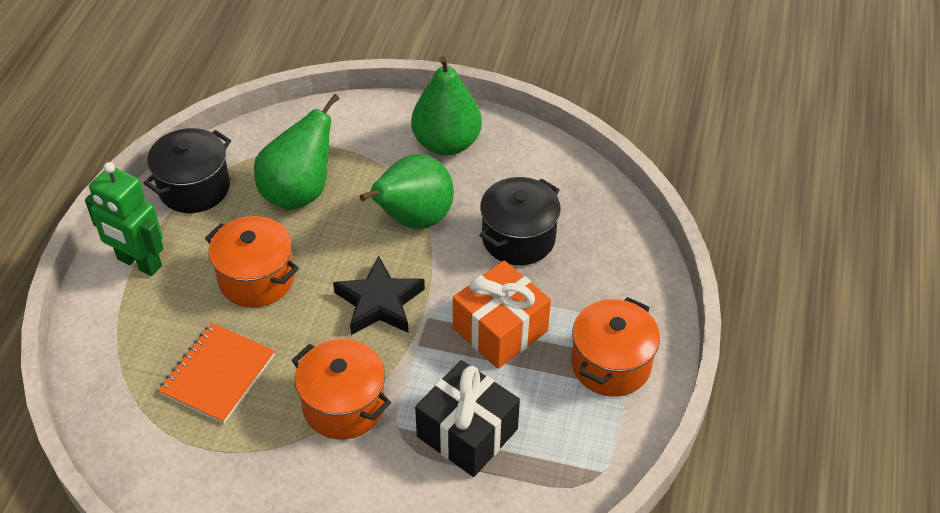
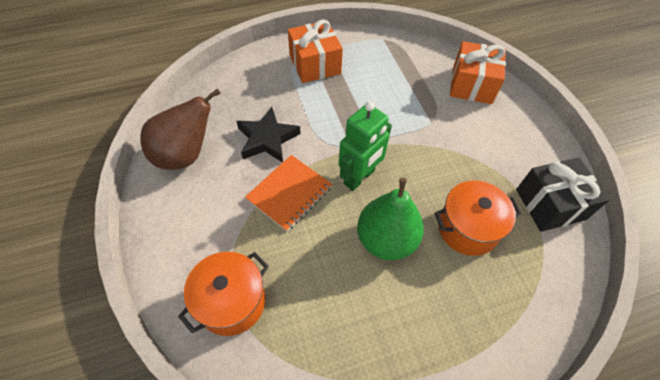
black pot: 2 -> 0
brown pear: 0 -> 1
green pear: 3 -> 1
orange gift: 1 -> 2
orange pot: 3 -> 2

